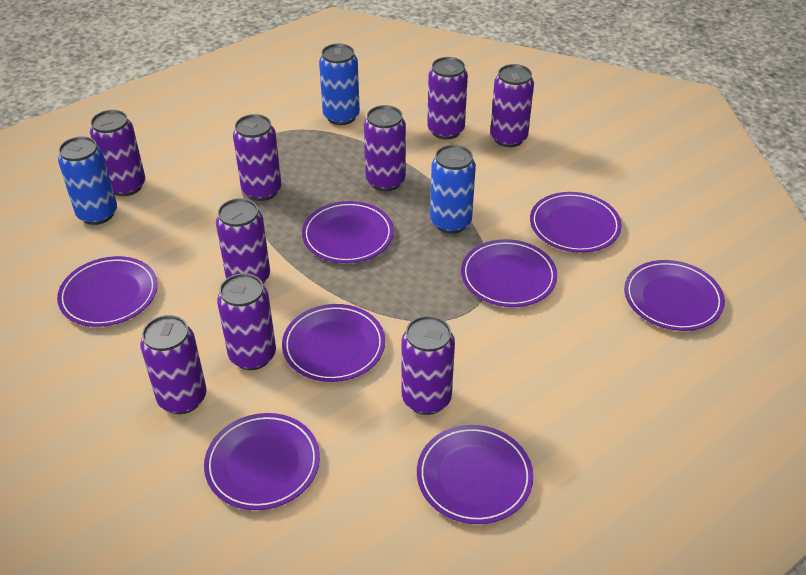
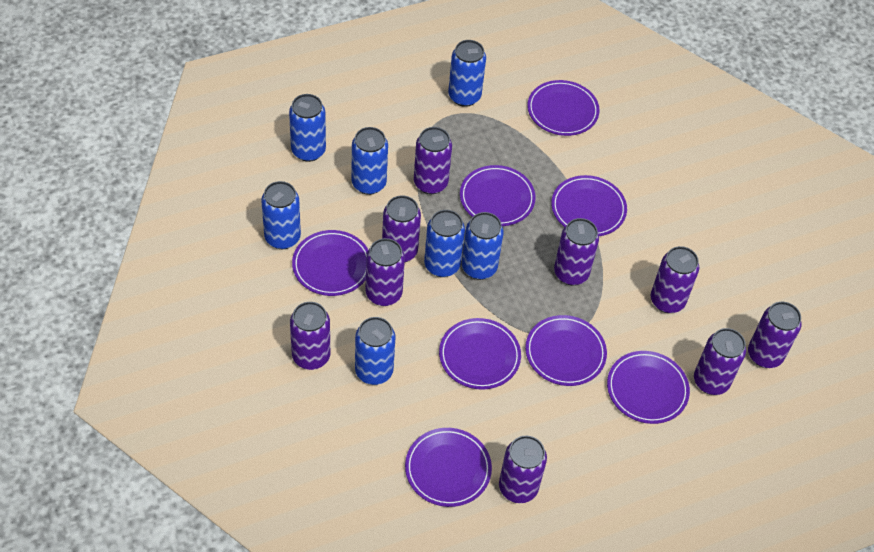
blue can: 3 -> 7

